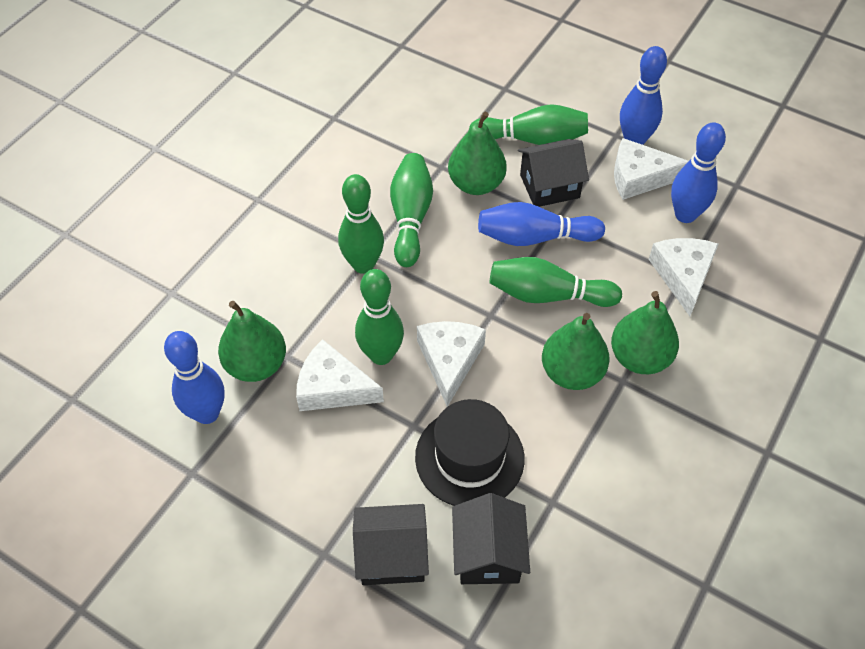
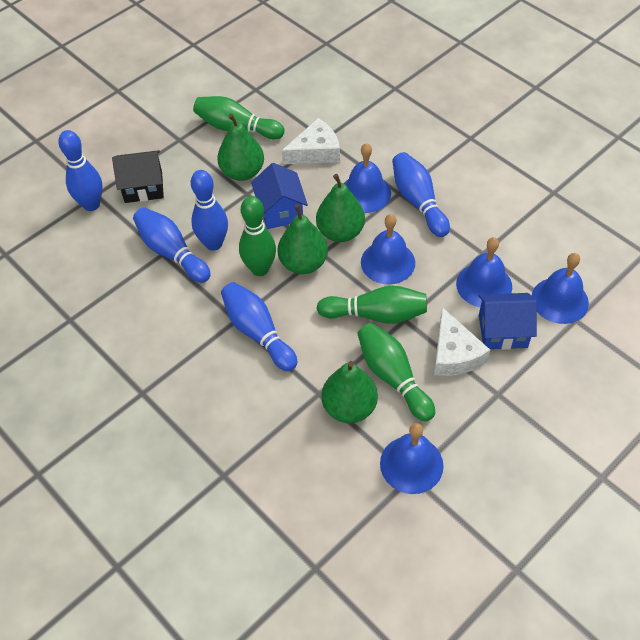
black hat: 1 -> 0
black house: 3 -> 1
blue bell: 0 -> 5
blue bowling pin: 4 -> 5
blue house: 0 -> 2
green bowling pin: 5 -> 4
white cheese: 4 -> 2

